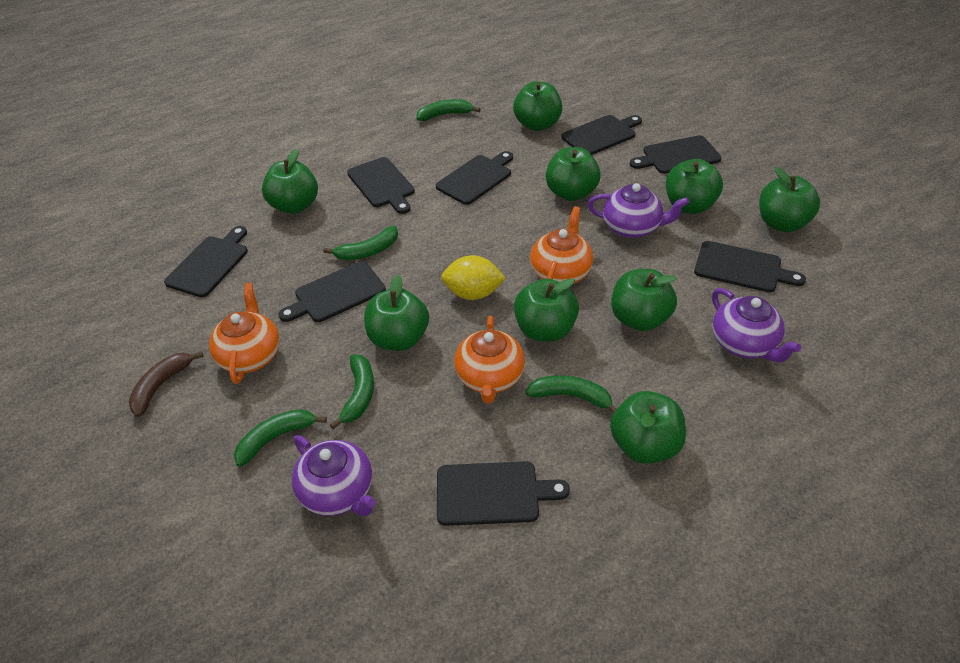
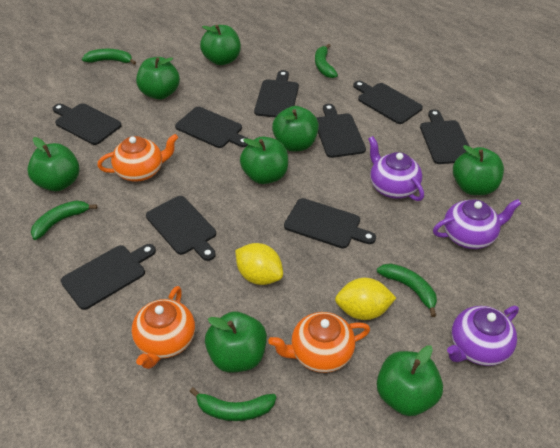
black cutting board: 8 -> 9
brown banana: 1 -> 0
green apple: 9 -> 8
yellow lemon: 1 -> 2

